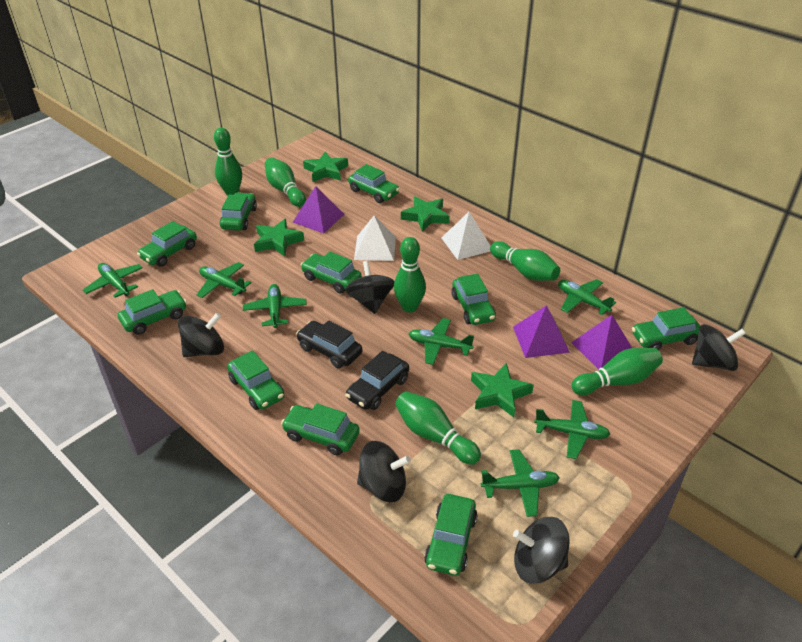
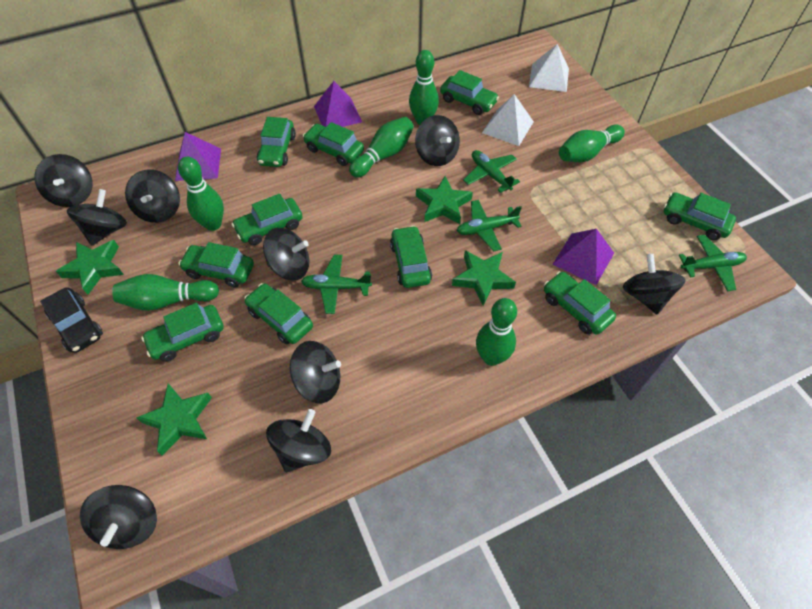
black car: 2 -> 1
black spinning top: 5 -> 9
green plane: 7 -> 4

